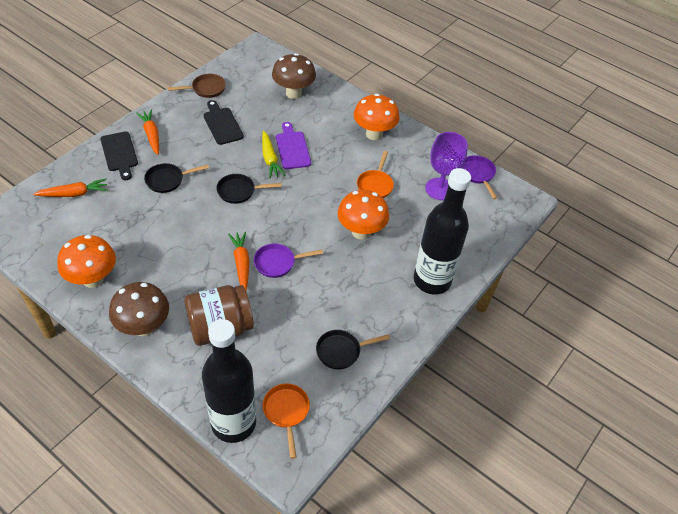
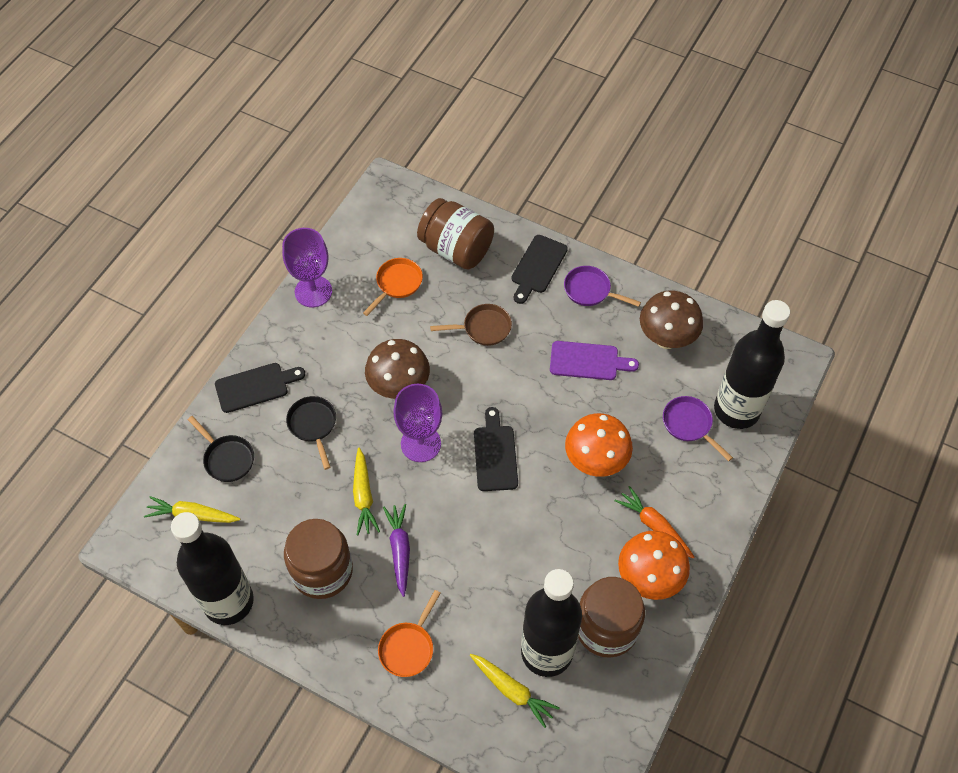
black bottle: 2 -> 3
black cutting board: 2 -> 3
black pan: 3 -> 2
brown jar: 1 -> 3
orange carrot: 3 -> 1
orange mushroom: 3 -> 2
purple carrot: 0 -> 1
purple goblet: 1 -> 2
yellow carrot: 1 -> 3

